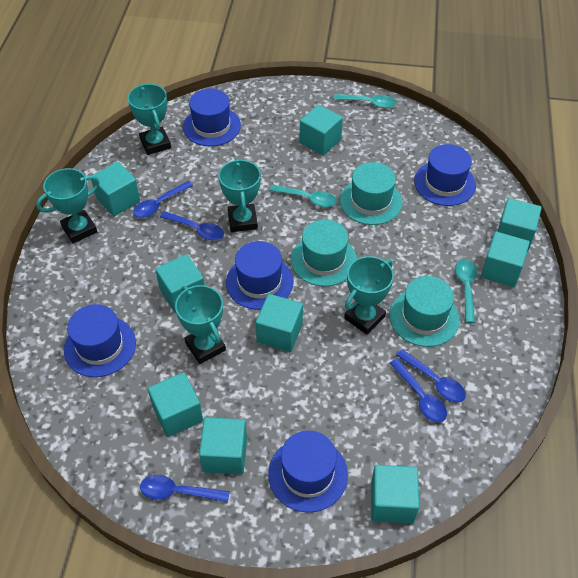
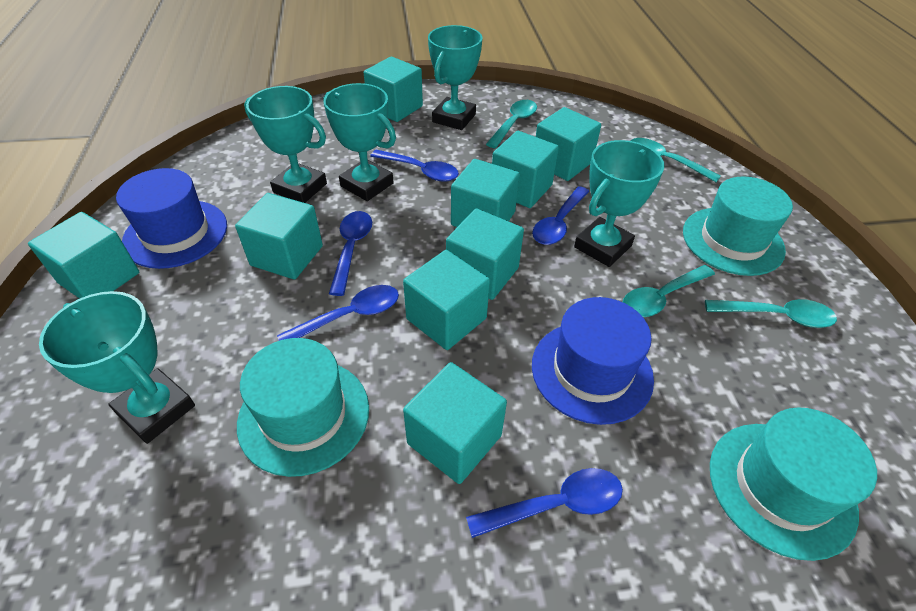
blue hat: 5 -> 2
turquoise spoon: 3 -> 4

